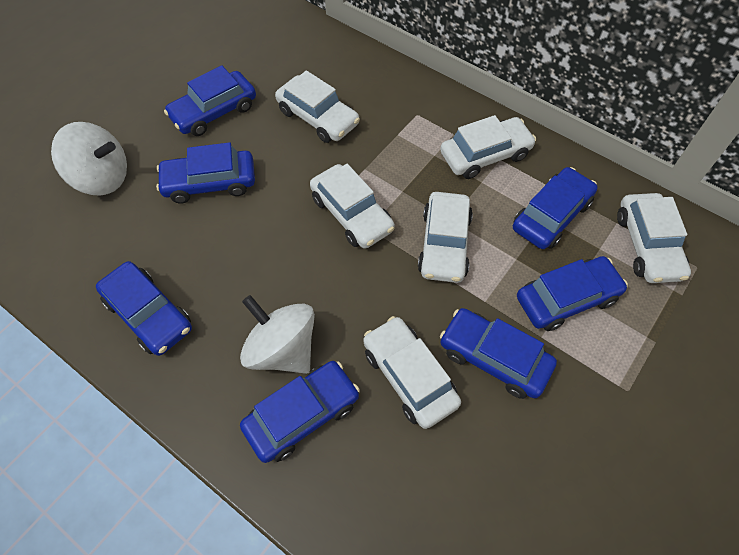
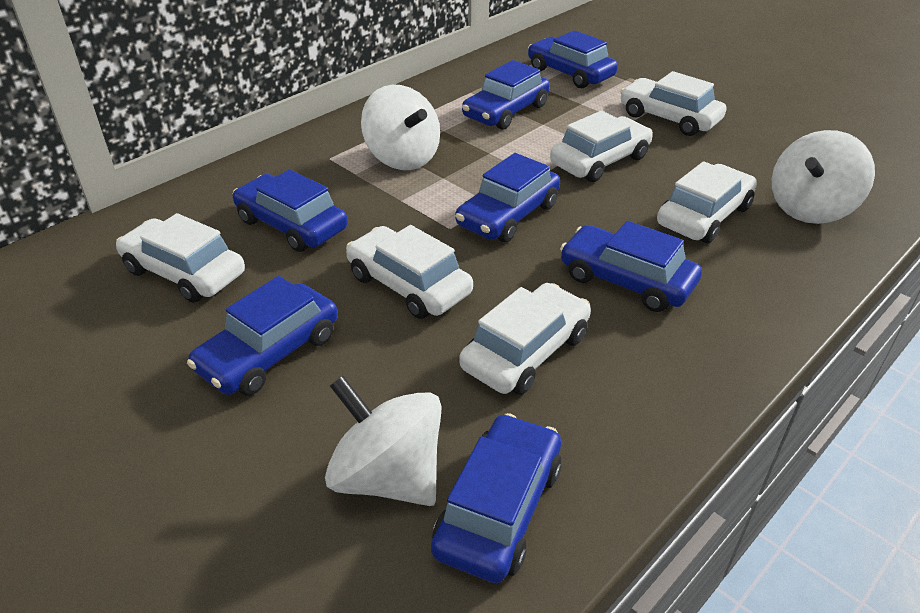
white spinning top: 2 -> 3

